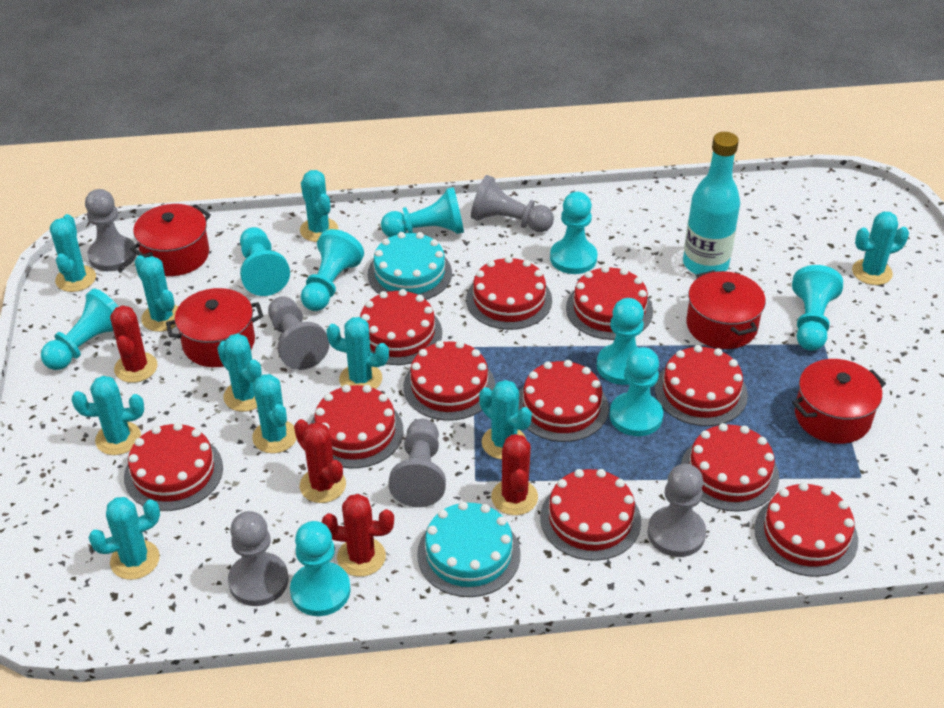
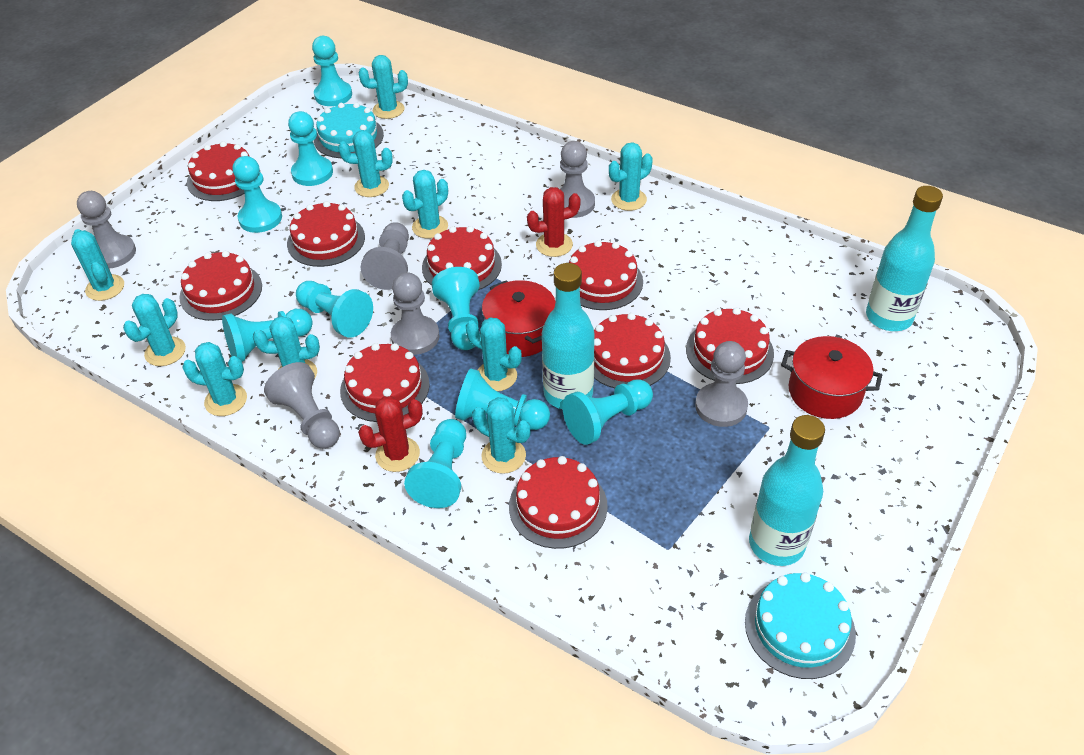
red cactus: 4 -> 2
red cake: 11 -> 9
red pot: 4 -> 2
turquoise bottle: 1 -> 3

